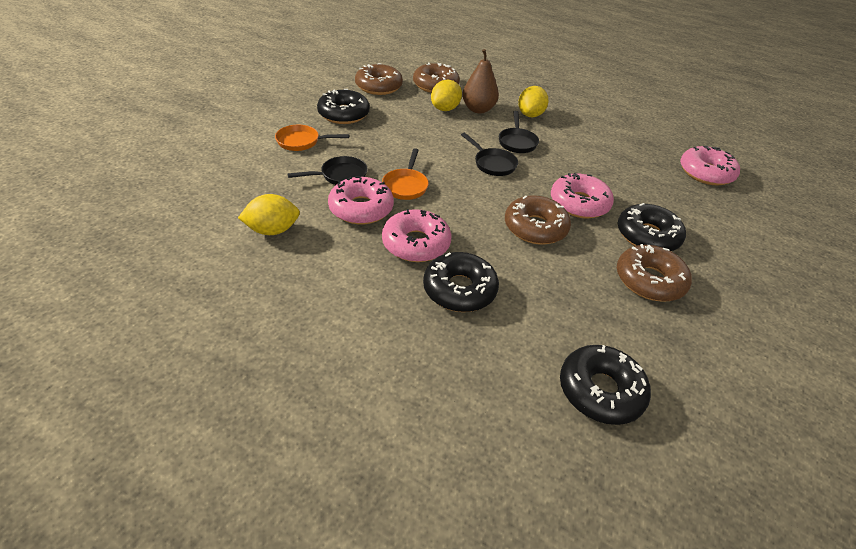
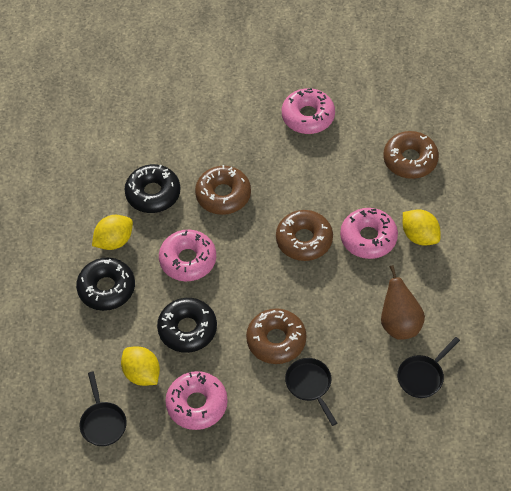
black donut: 4 -> 3
orange pan: 2 -> 0

